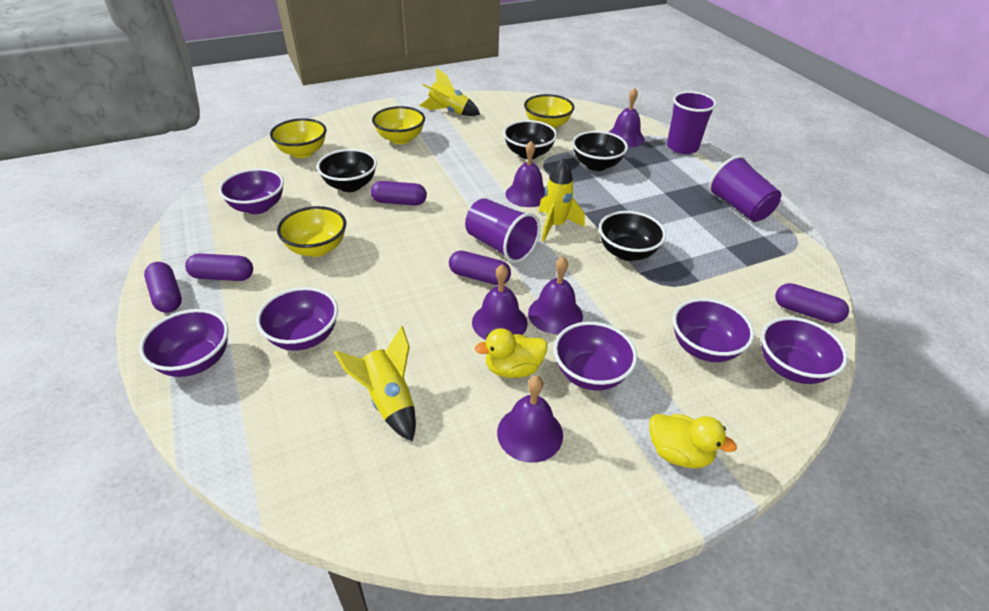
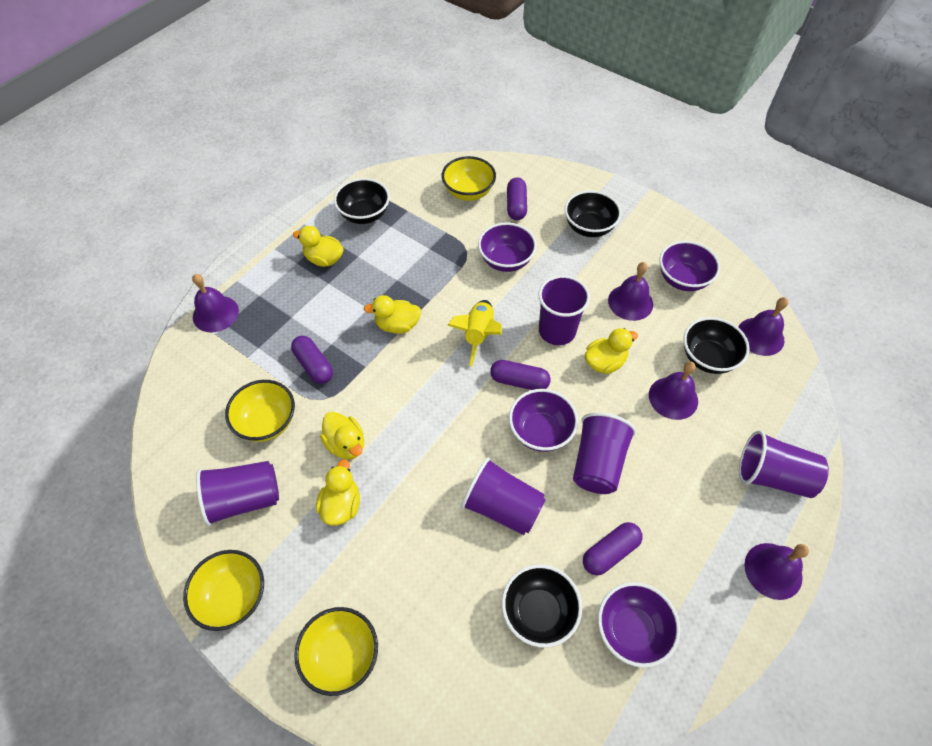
purple bowl: 6 -> 4
purple capsule: 5 -> 4
purple cup: 3 -> 5
yellow duck: 2 -> 5
yellow rocket: 3 -> 1

